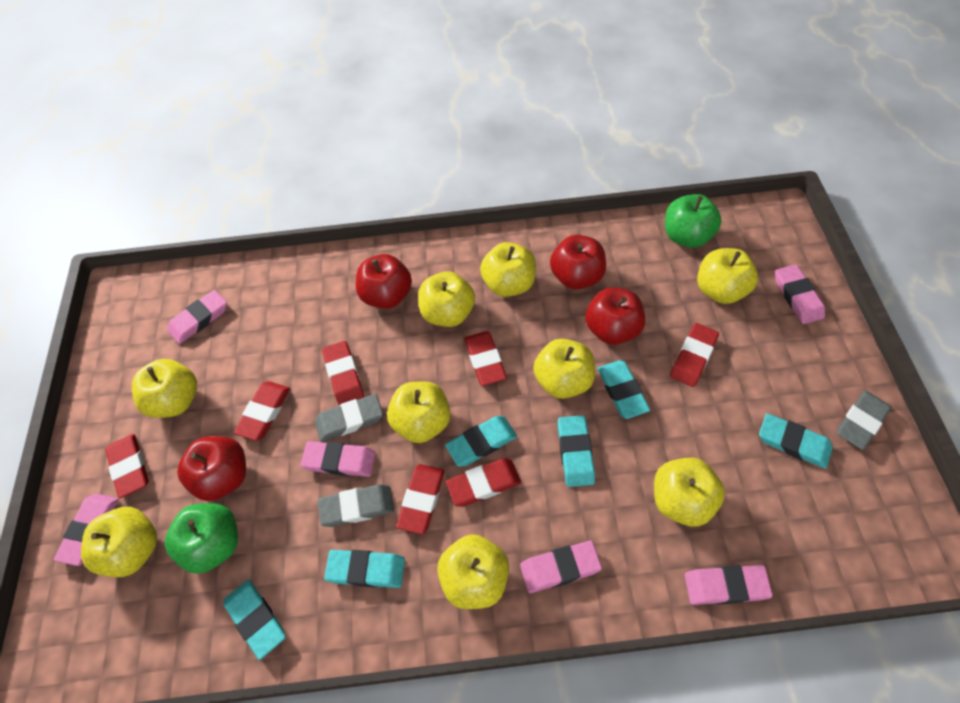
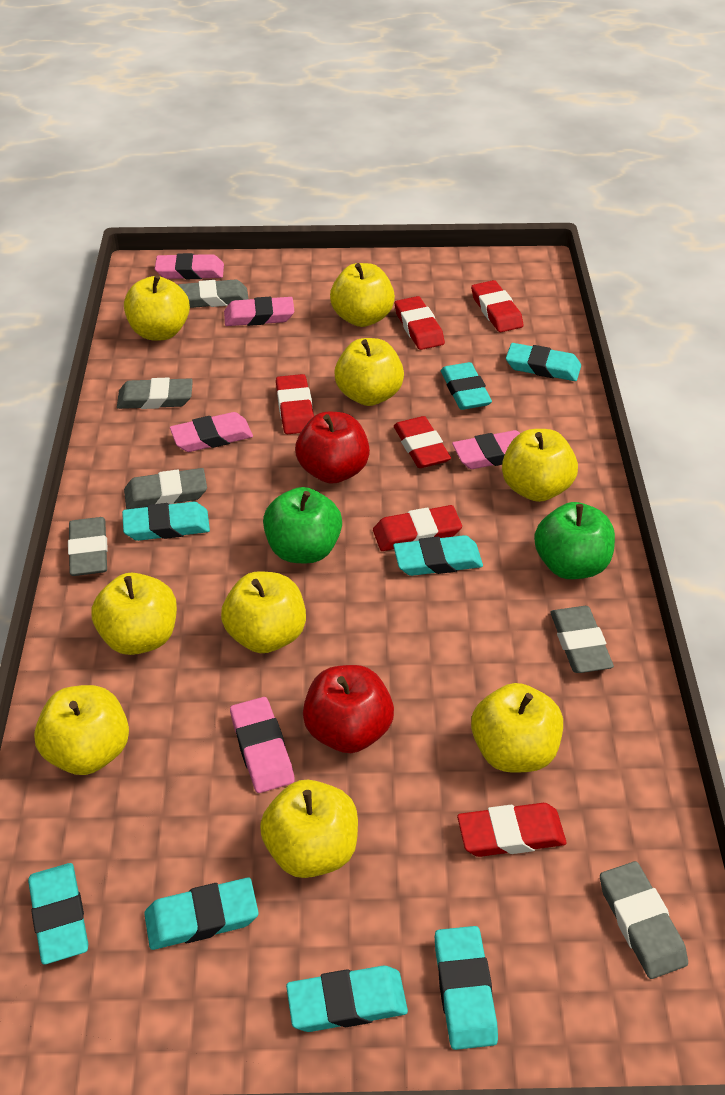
grey eraser: 3 -> 6
pink eraser: 6 -> 5
red apple: 4 -> 2
red eraser: 7 -> 6
turquoise eraser: 6 -> 8

